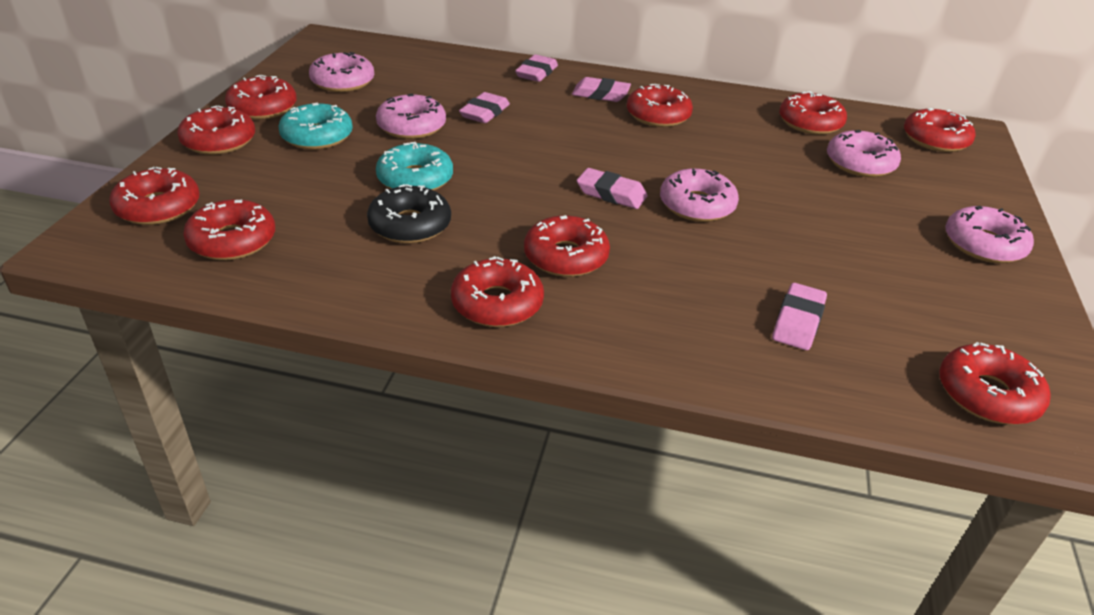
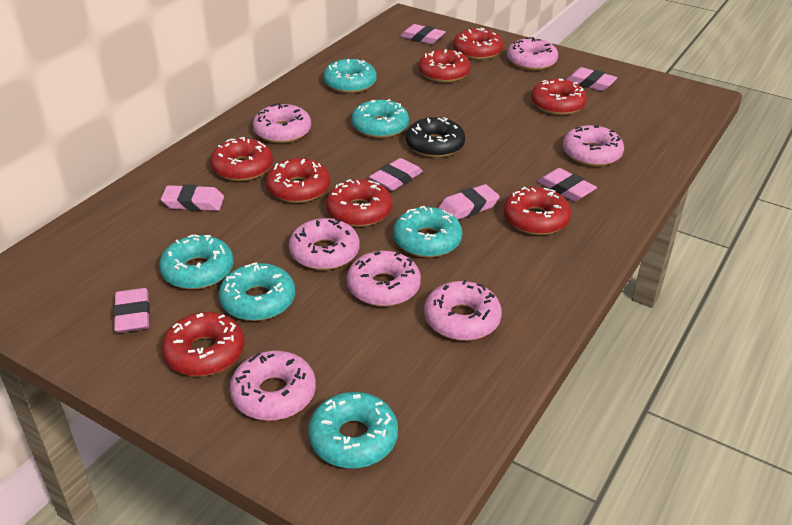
pink donut: 5 -> 7
pink eraser: 5 -> 7
red donut: 10 -> 8
turquoise donut: 2 -> 6

